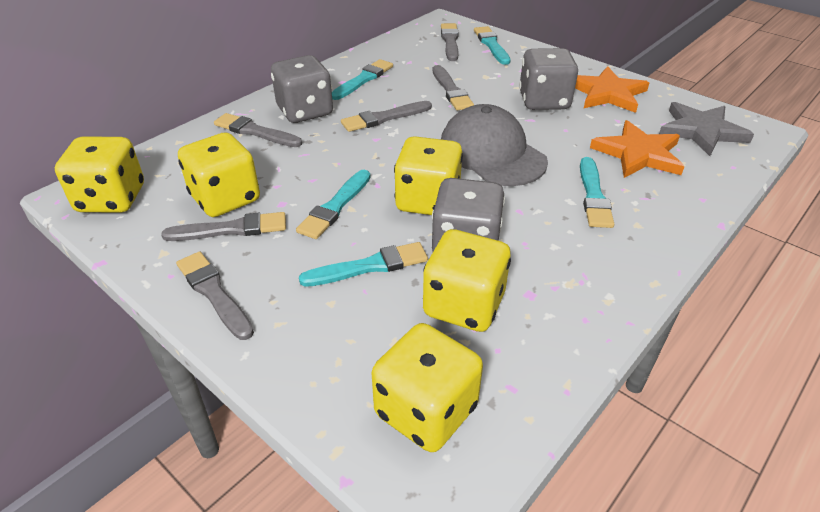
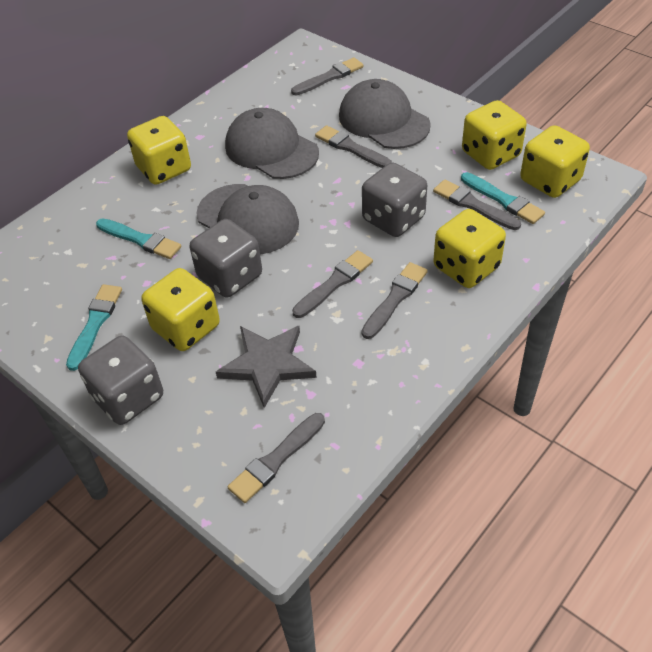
grey cap: 1 -> 3
orange star: 2 -> 0
turquoise brush: 5 -> 3

